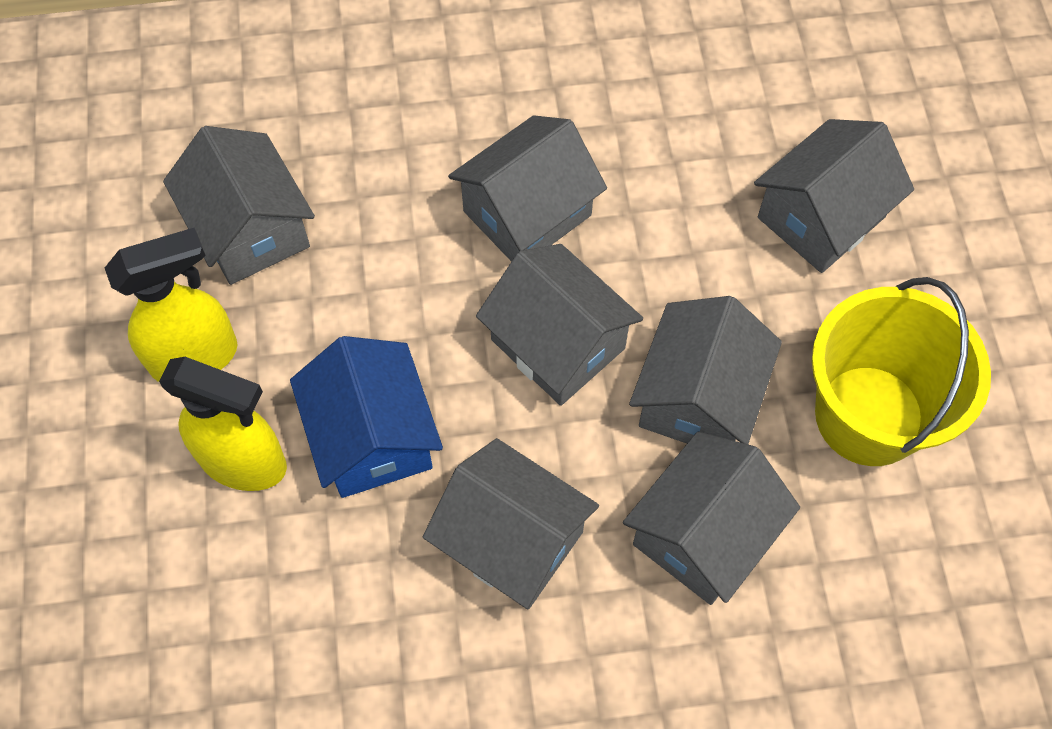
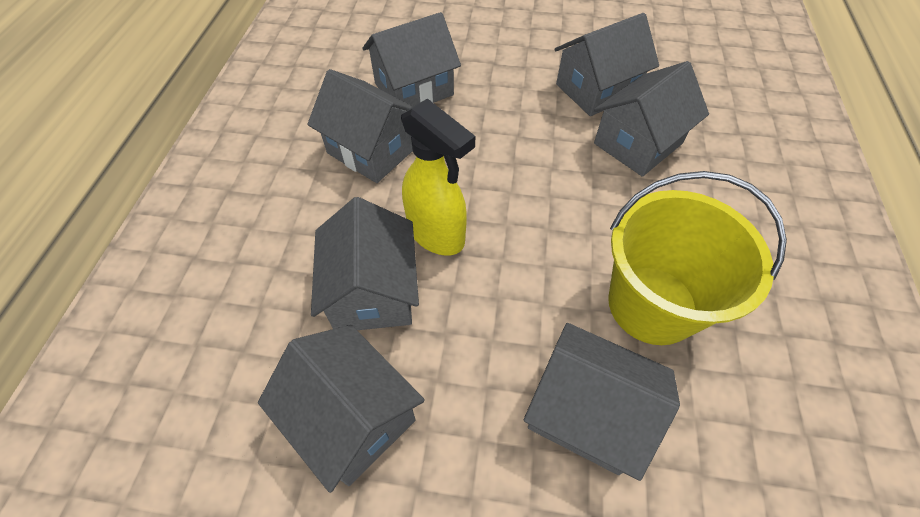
blue house: 1 -> 0
yellow spray bottle: 2 -> 1

